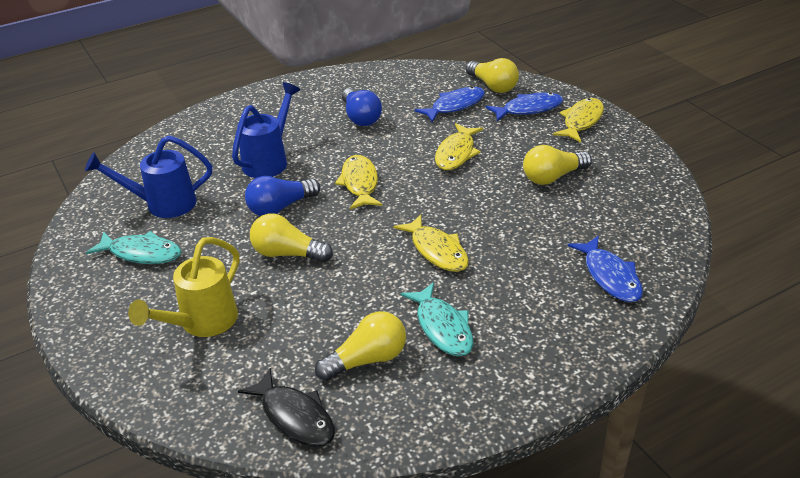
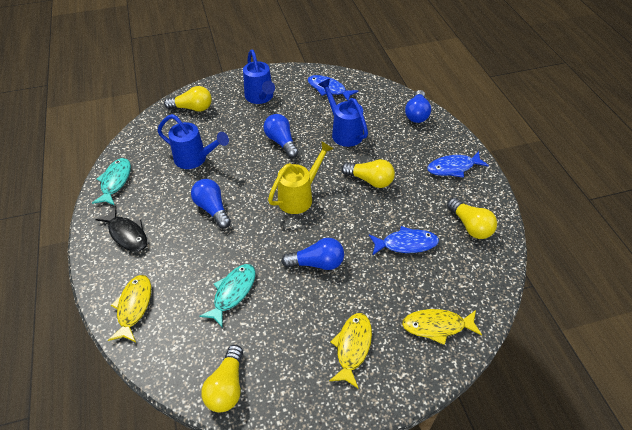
blue light bulb: 2 -> 4
blue watering can: 2 -> 3
yellow fish: 4 -> 3

